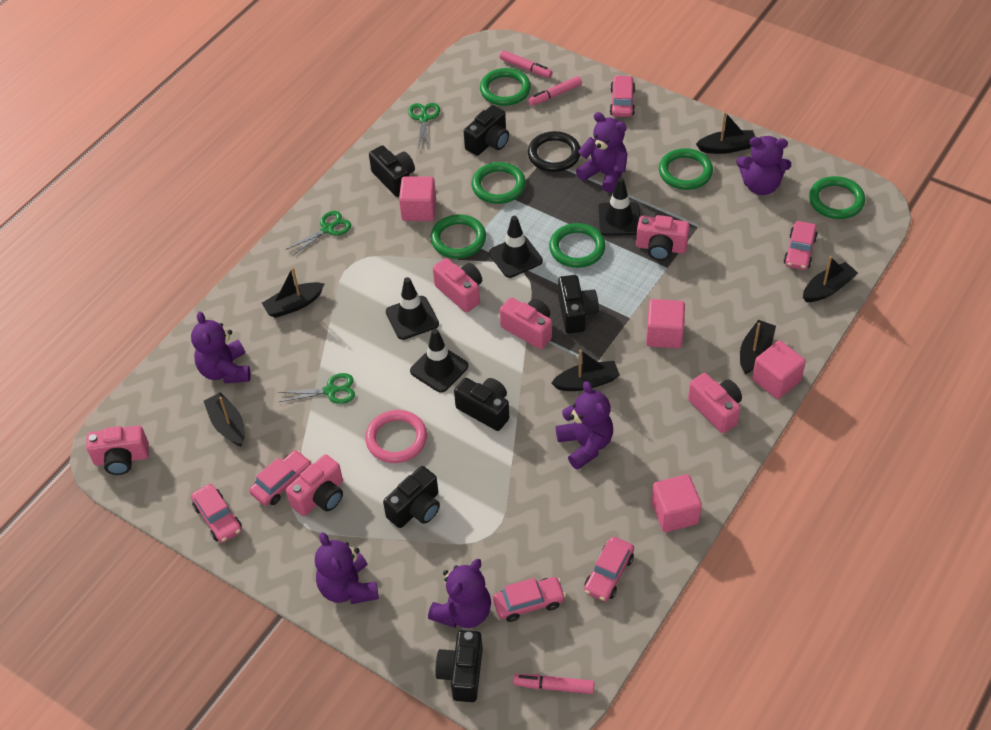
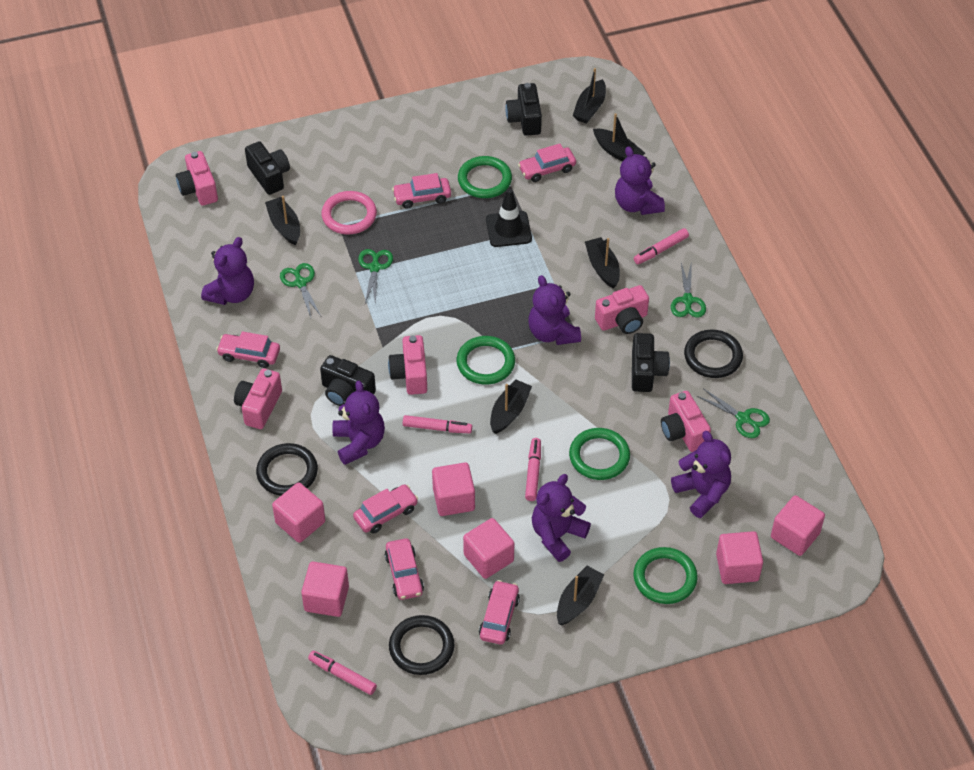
black camera: 6 -> 4
black ring: 1 -> 3
black traffic cone: 4 -> 1
green ring: 6 -> 4
green scissors: 3 -> 4
pink camera: 6 -> 5
pink cube: 4 -> 6
pink marker: 3 -> 4

